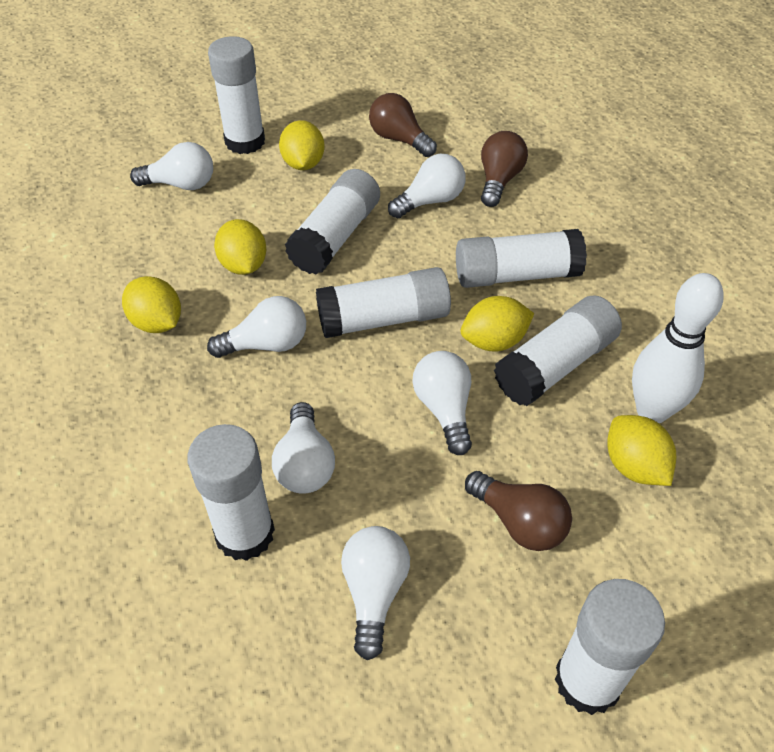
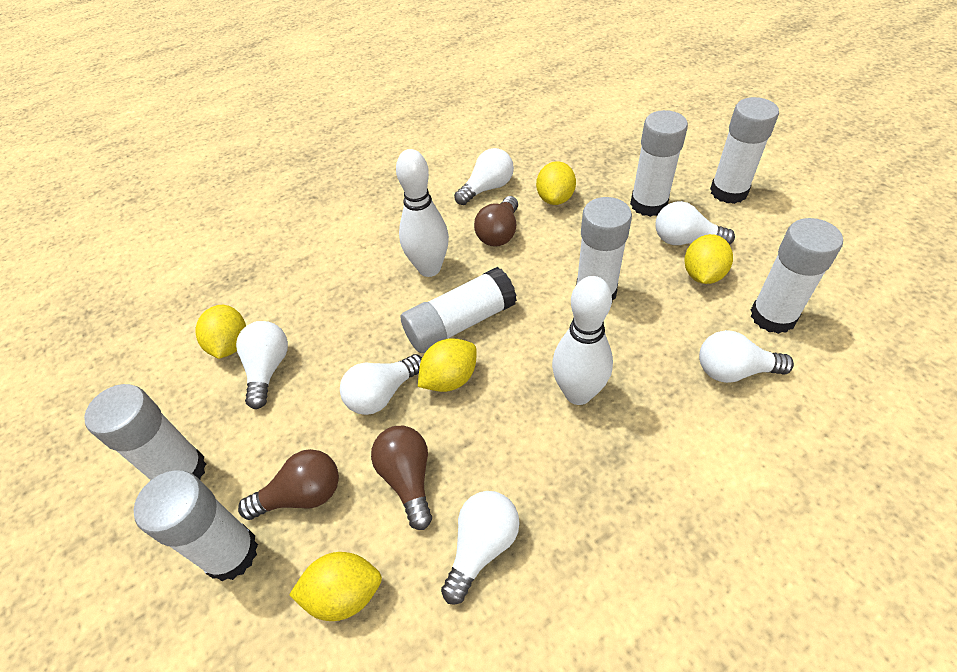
white bowling pin: 1 -> 2

